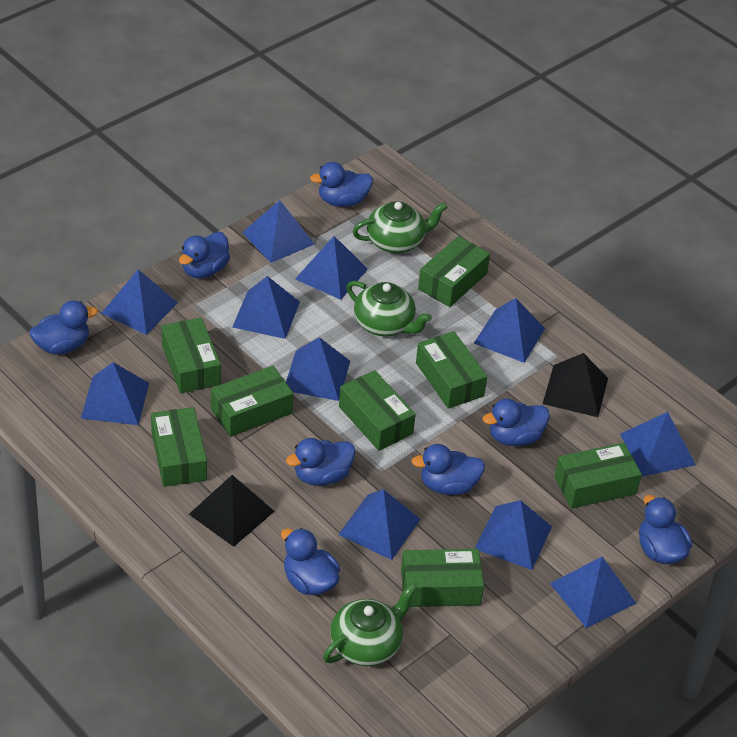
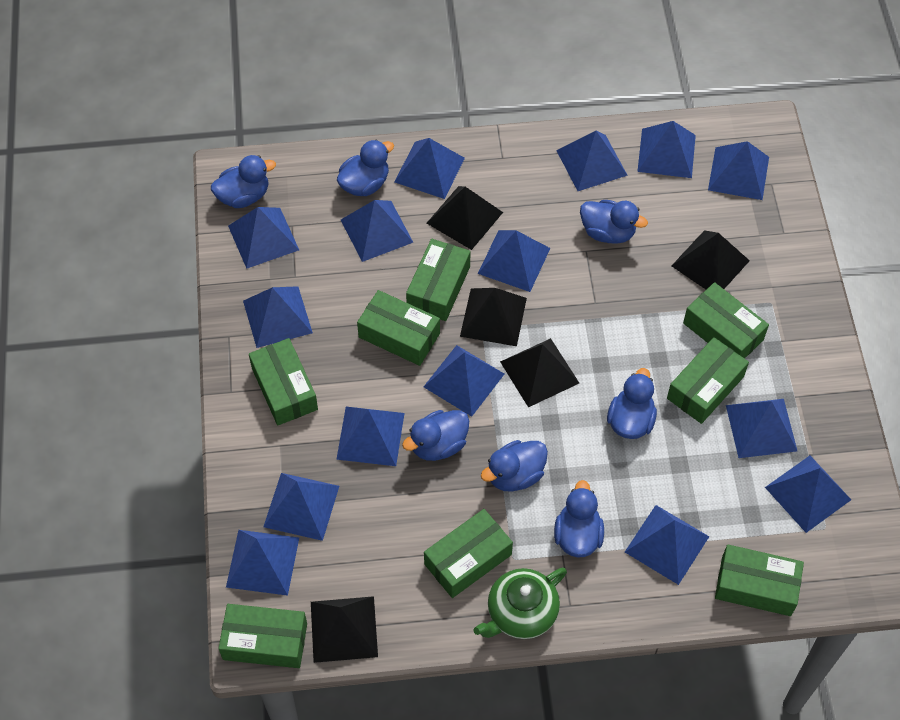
black pyramid: 2 -> 5
blue duck: 8 -> 7
blue pyramid: 11 -> 15
green teapot: 3 -> 1

